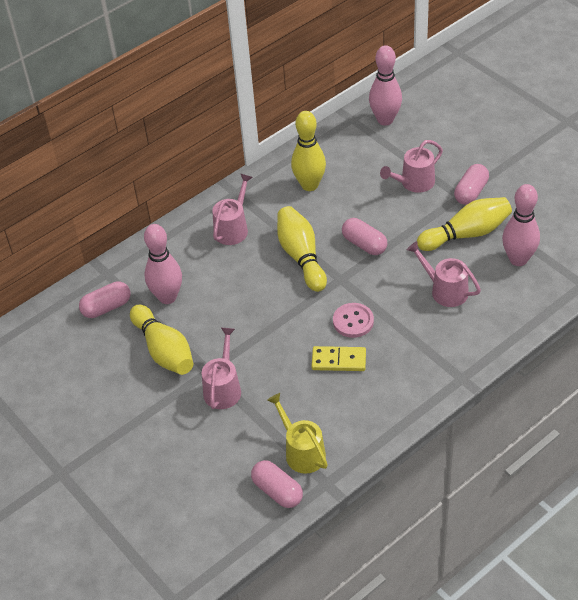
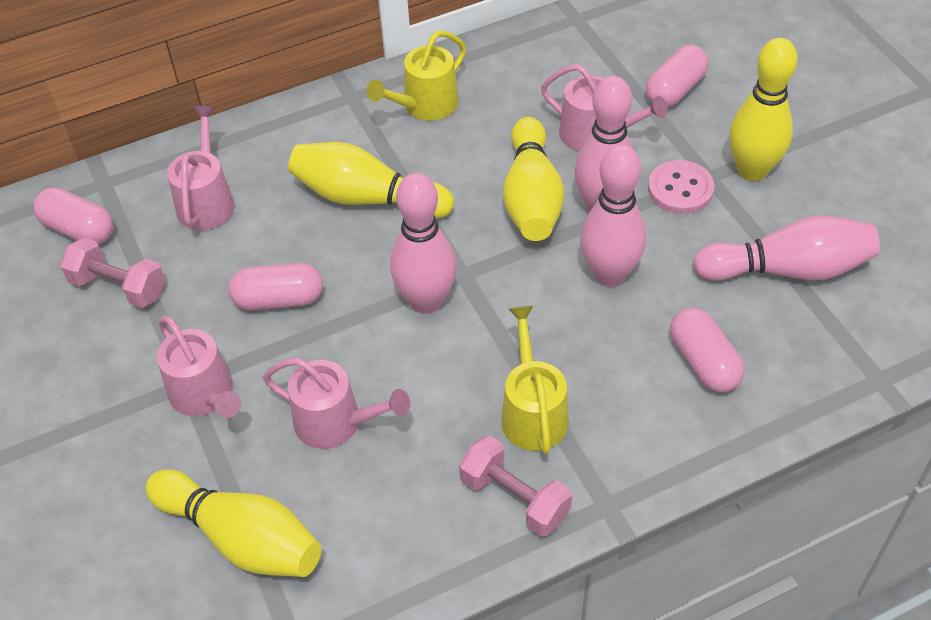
pink bowling pin: 3 -> 4
pink dumbbell: 0 -> 2
yellow domino: 1 -> 0
yellow watering can: 1 -> 2

